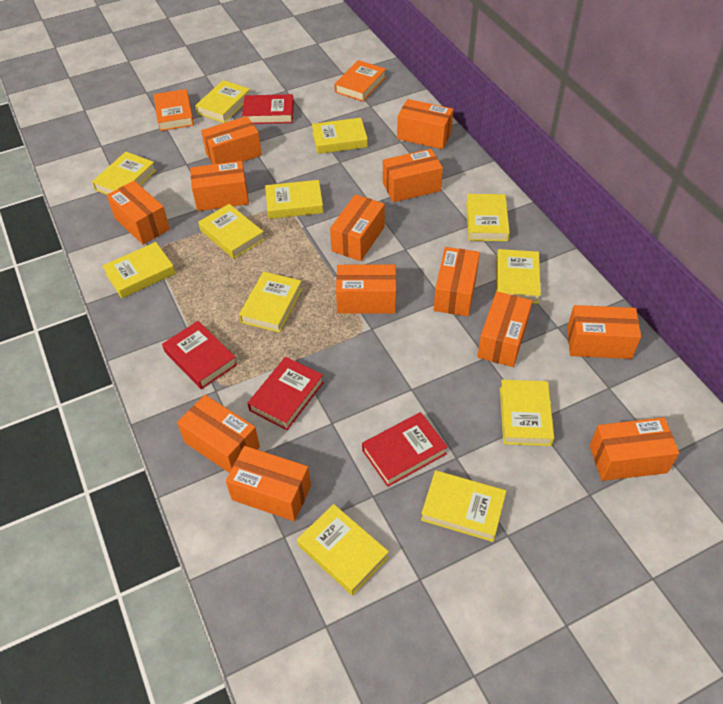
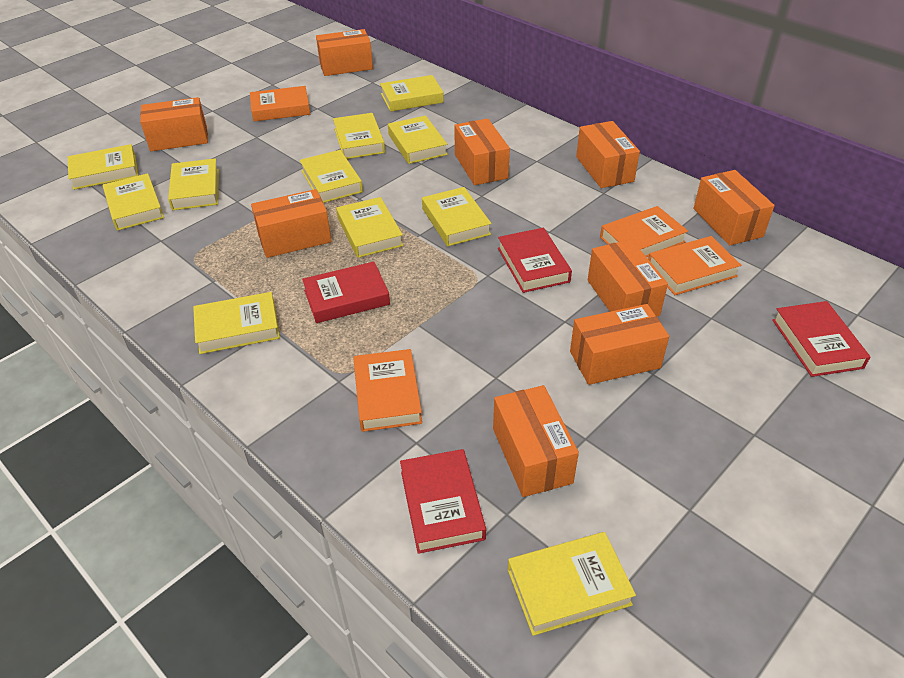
orange book: 2 -> 4
orange box: 13 -> 9
yellow book: 12 -> 11

